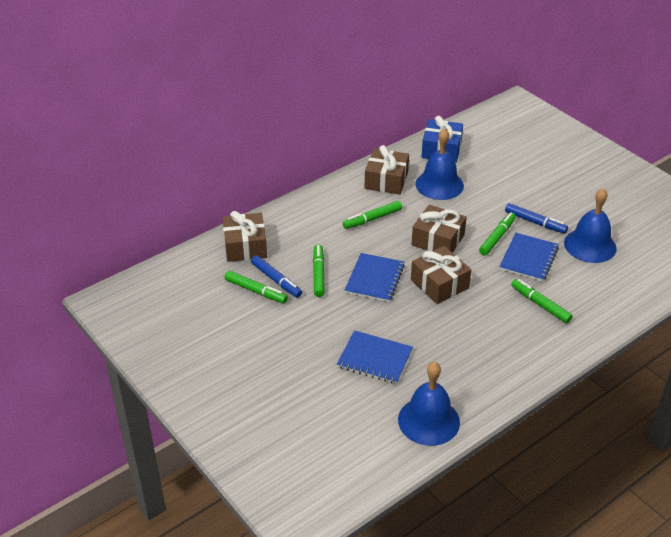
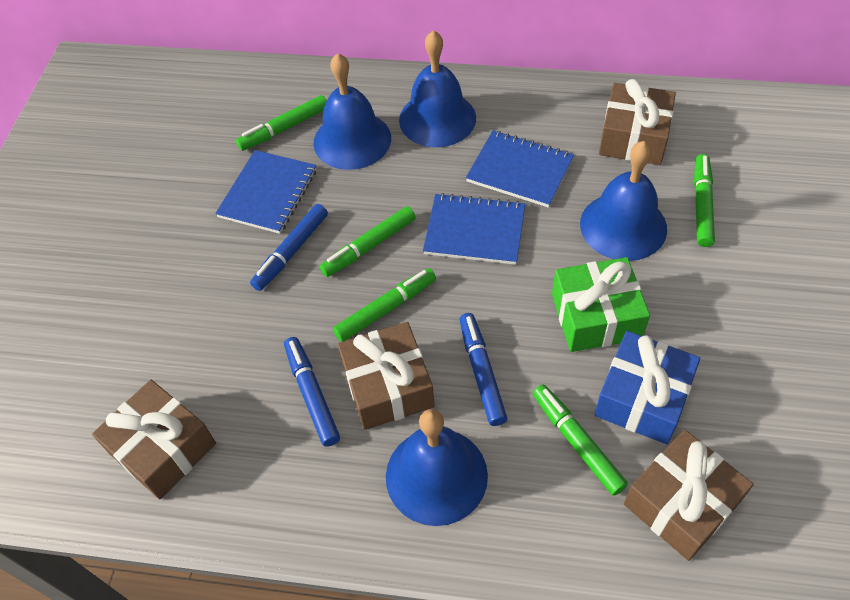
blue bell: 3 -> 4
blue marker: 2 -> 3
green gift: 0 -> 1

